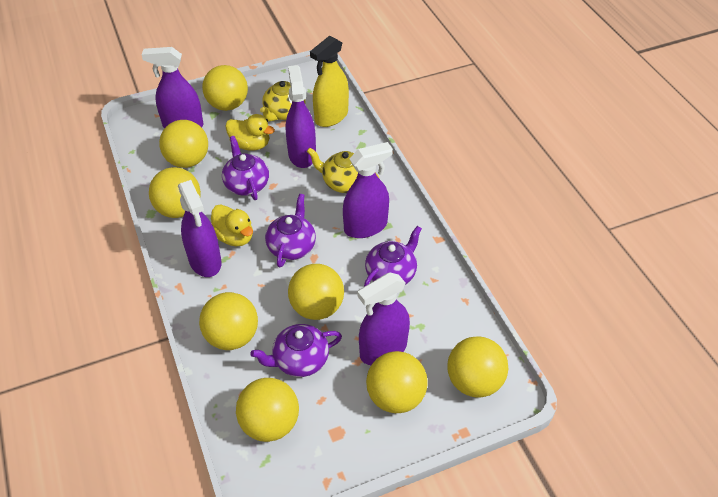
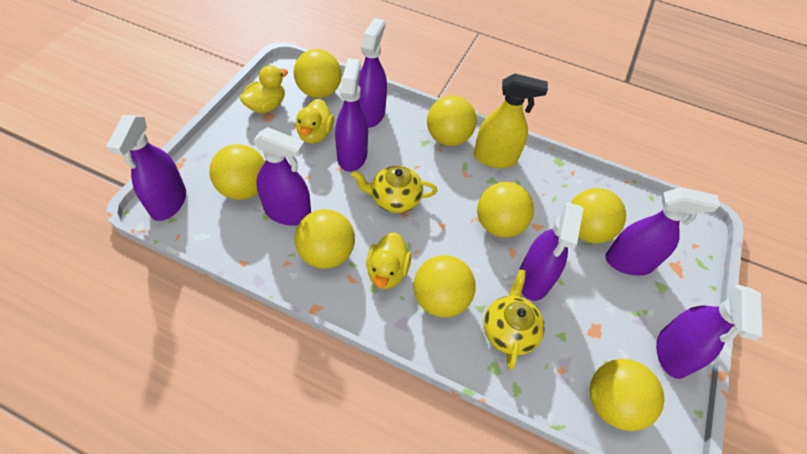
purple spray bottle: 5 -> 7
purple teapot: 4 -> 0
yellow duck: 2 -> 3

